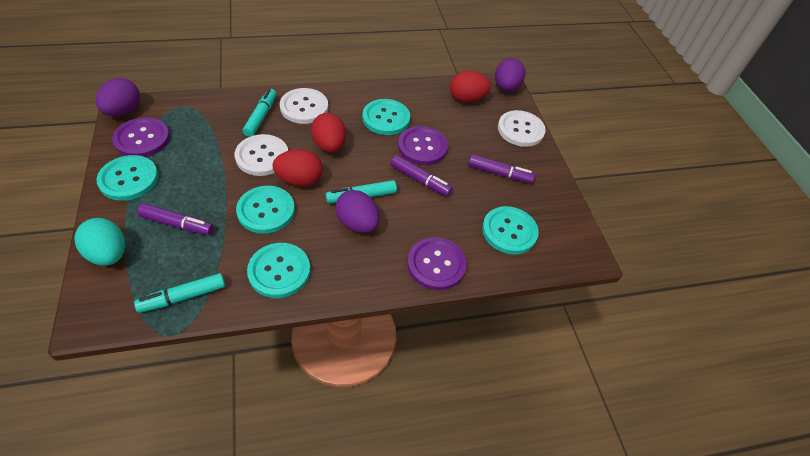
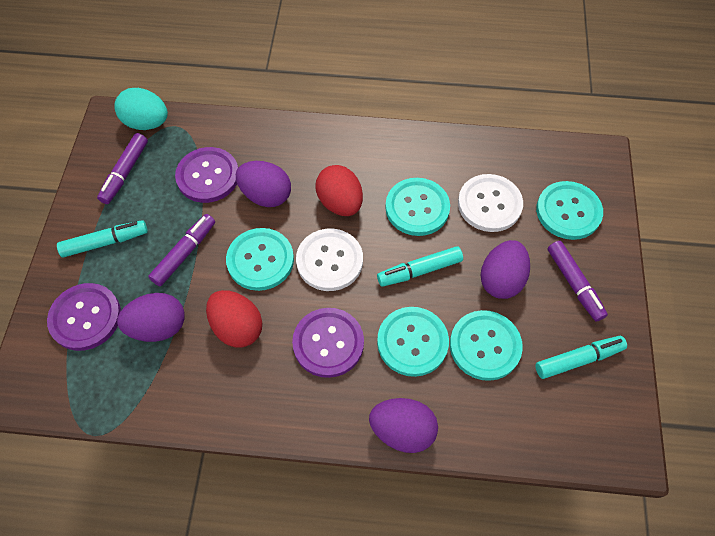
purple egg: 3 -> 4
red egg: 3 -> 2
white button: 3 -> 2

